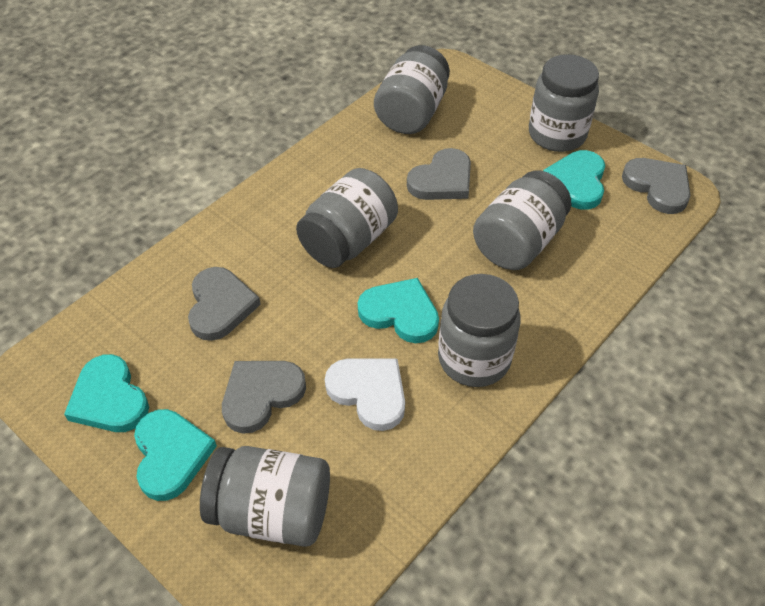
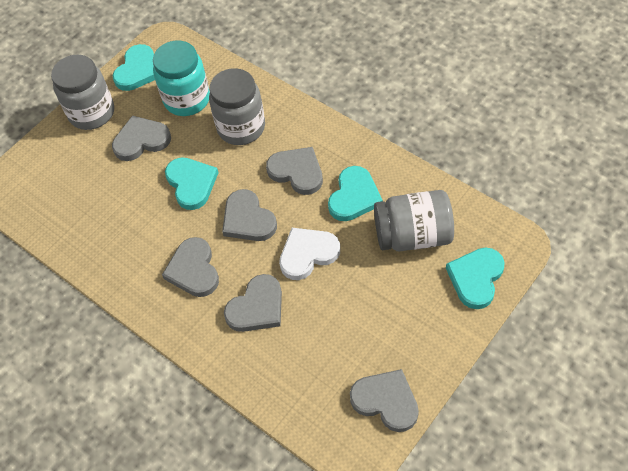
grey heart: 4 -> 6
grey jar: 6 -> 3
turquoise jar: 0 -> 1

